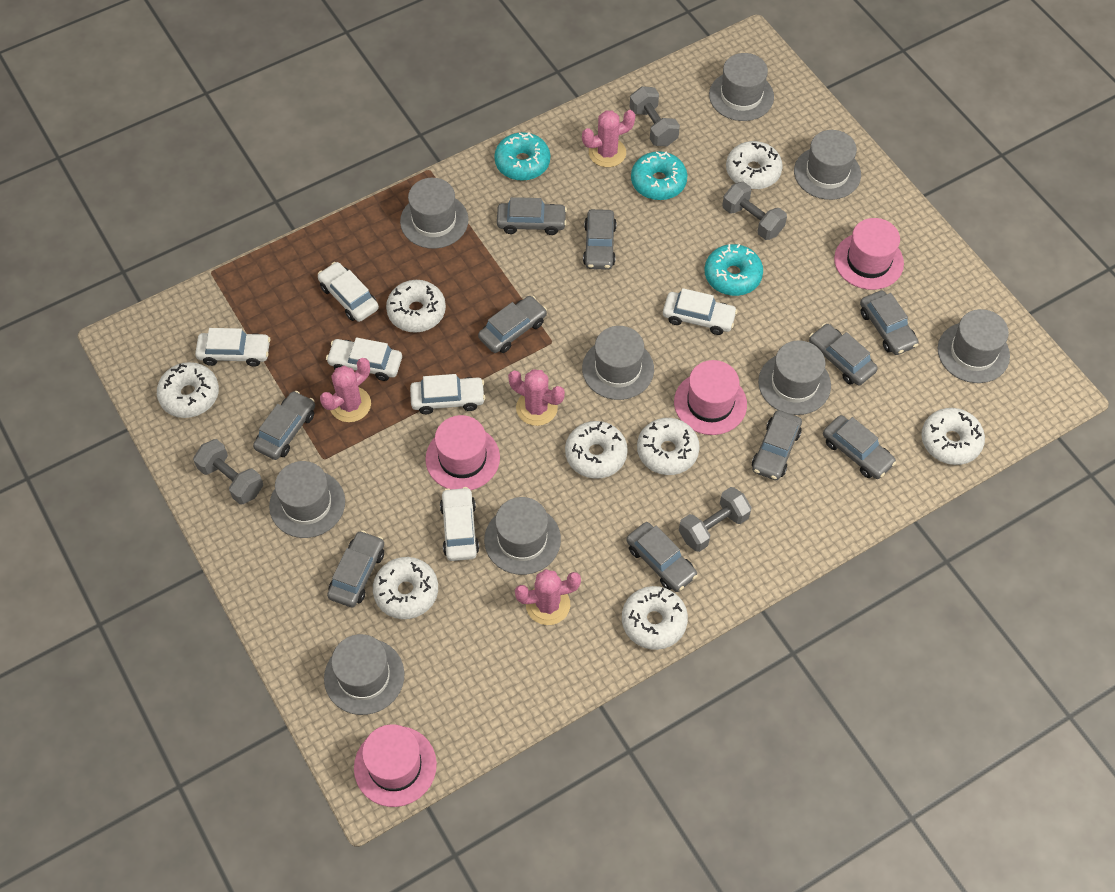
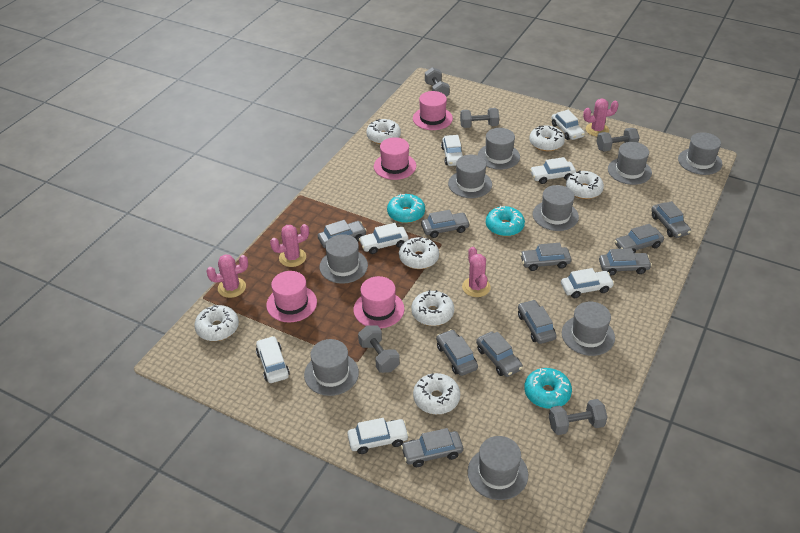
grey dumbbell: 4 -> 5
white car: 6 -> 7
white donut: 8 -> 7

